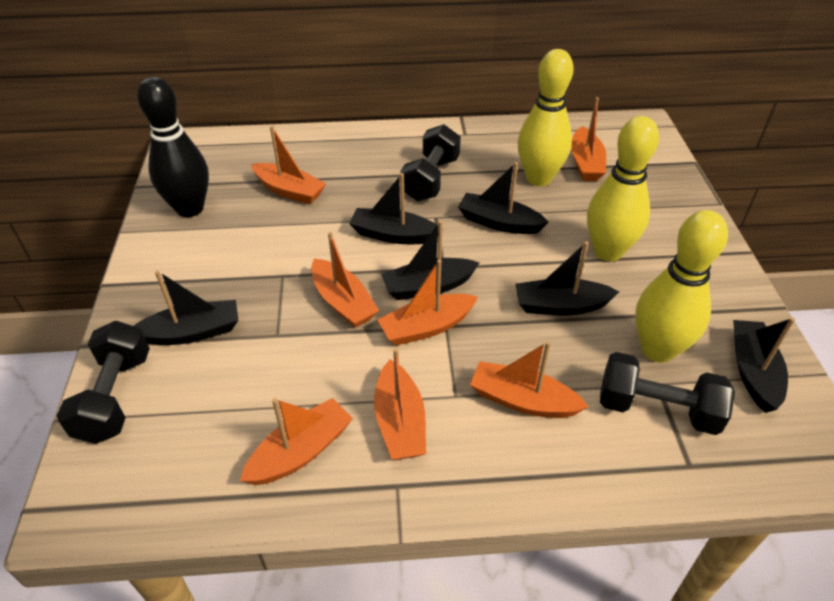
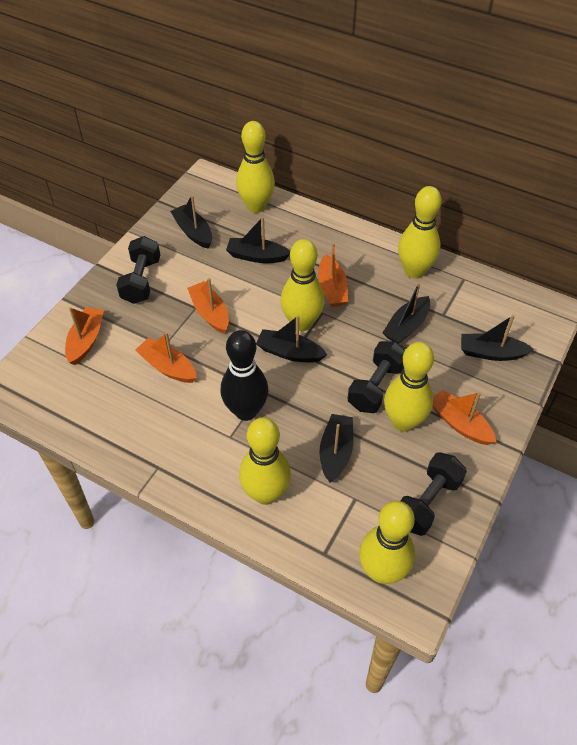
orange boat: 7 -> 5
yellow bowling pin: 3 -> 6

